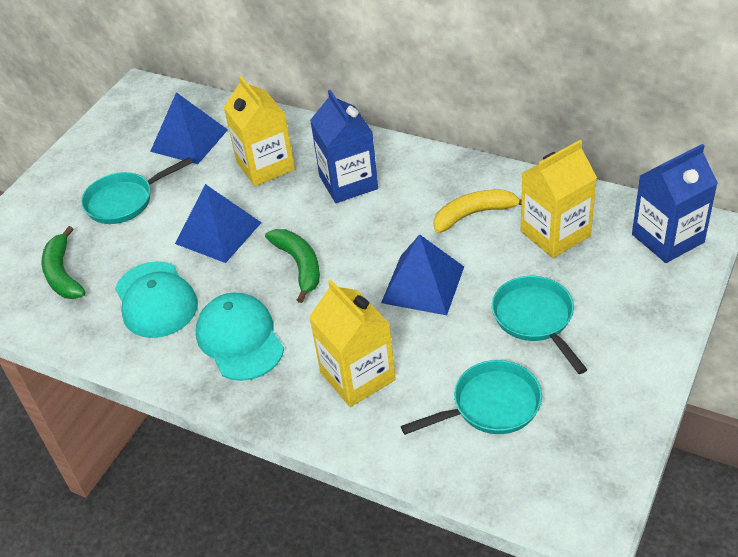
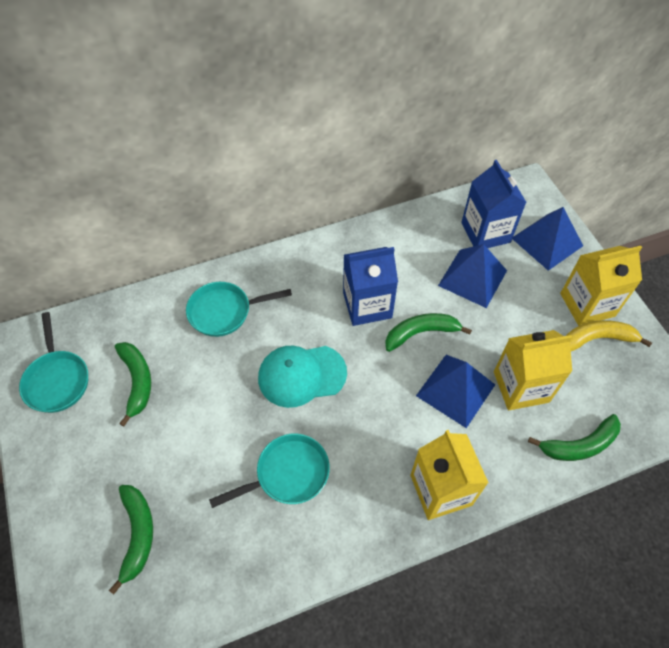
green banana: 2 -> 4
turquoise cap: 2 -> 1

